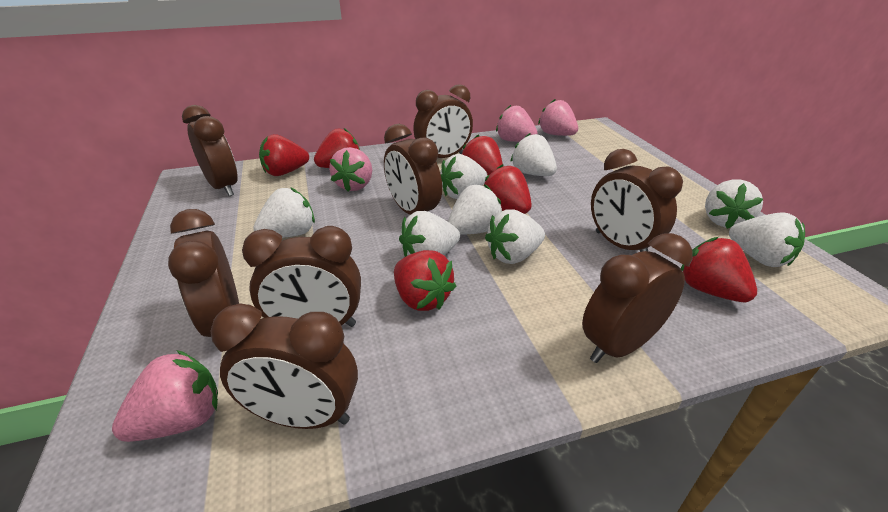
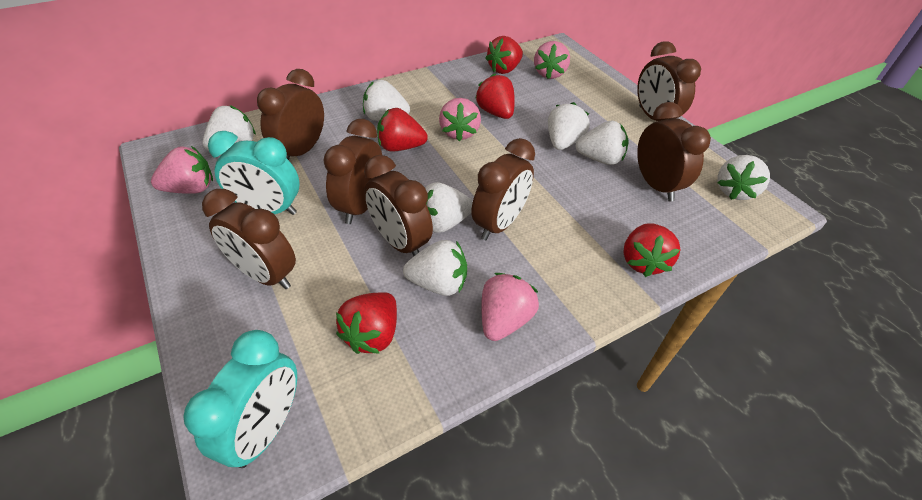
brown clock: 8 -> 7
red strawberry: 6 -> 5
turquoise clock: 0 -> 2
white strawberry: 8 -> 7

